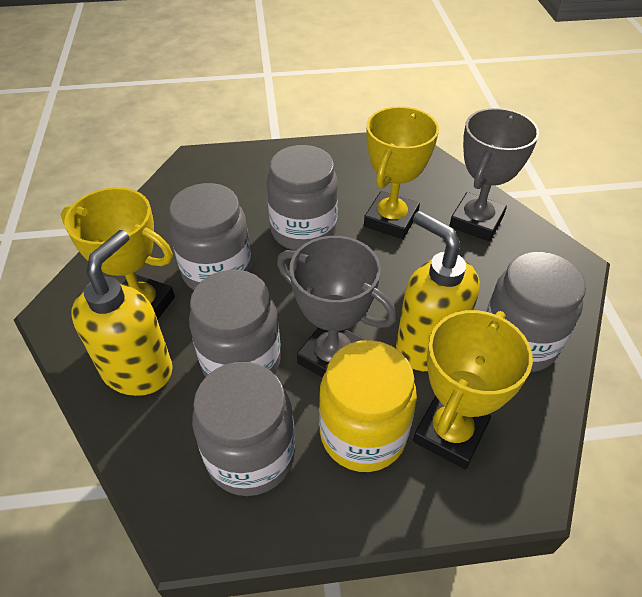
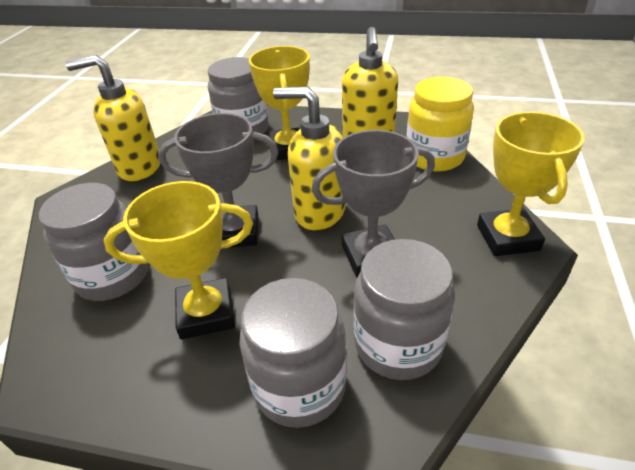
grey jar: 5 -> 4
yellow soap dispenser: 2 -> 3

